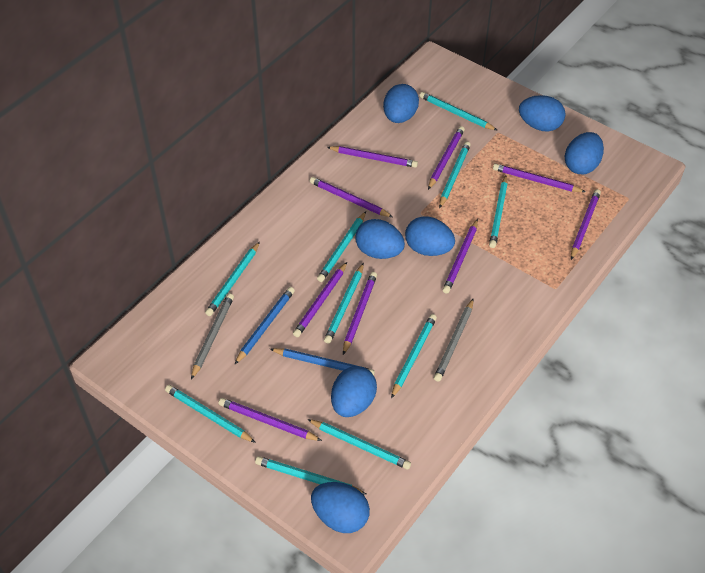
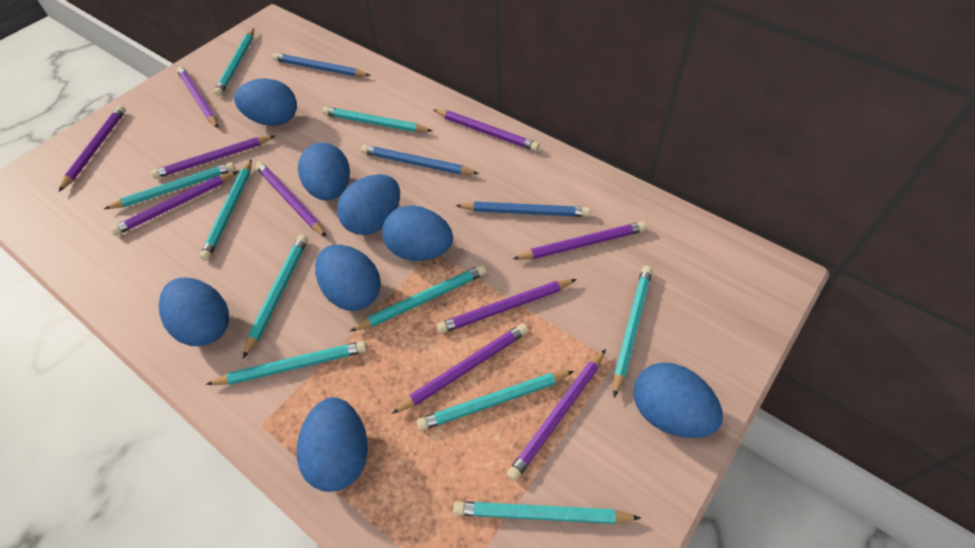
blue egg: 7 -> 8
blue pencil: 2 -> 3
grey pencil: 2 -> 0
purple pencil: 9 -> 10

